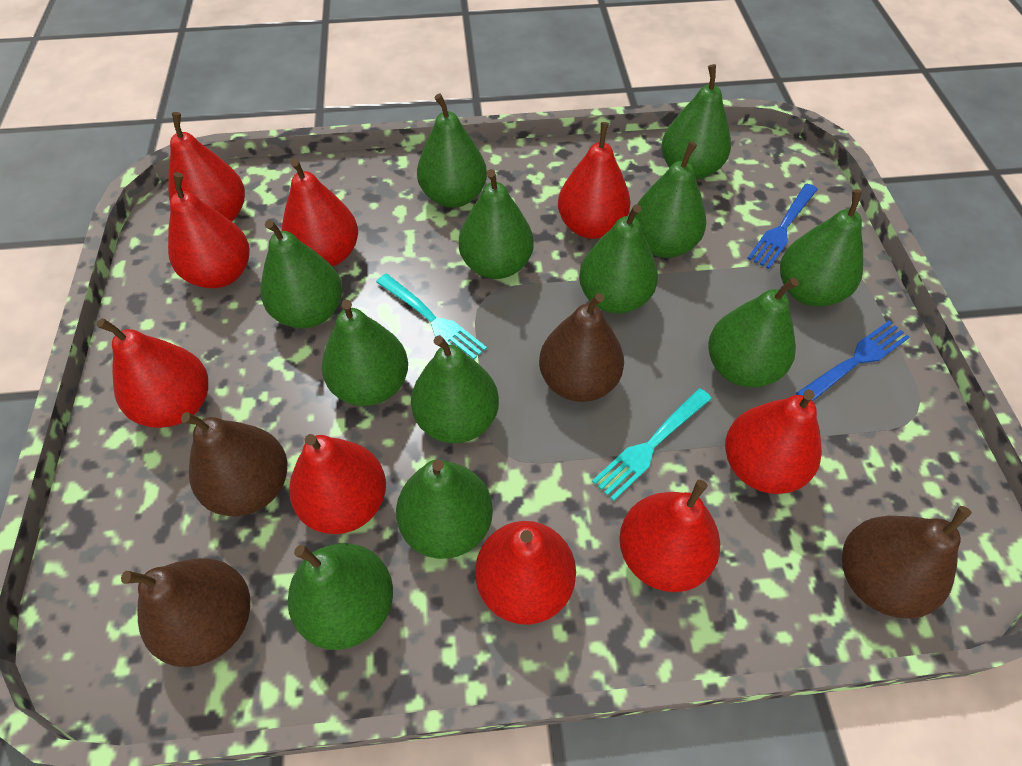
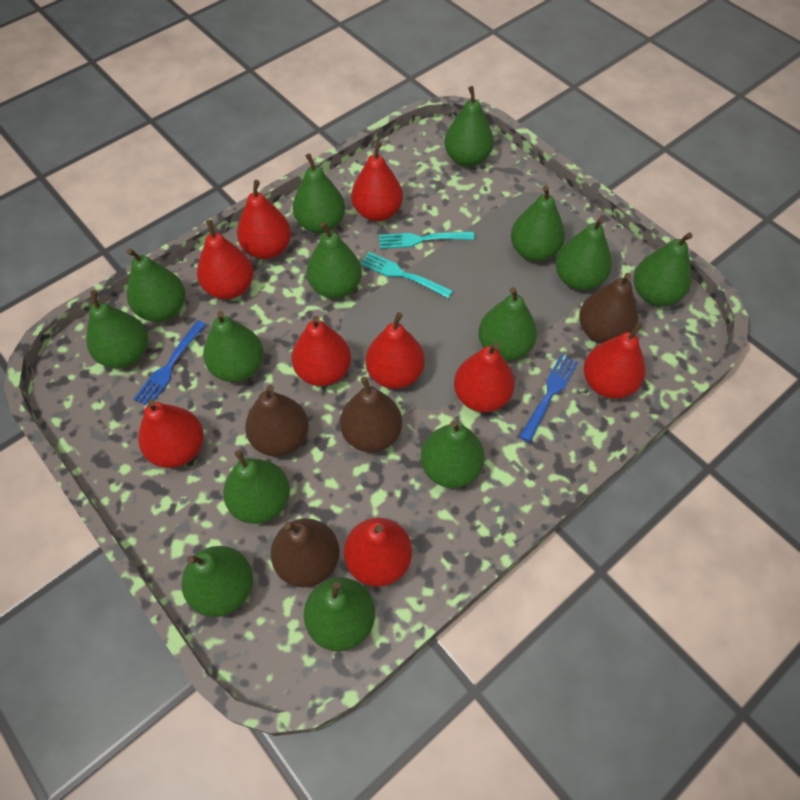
green pear: 12 -> 14

